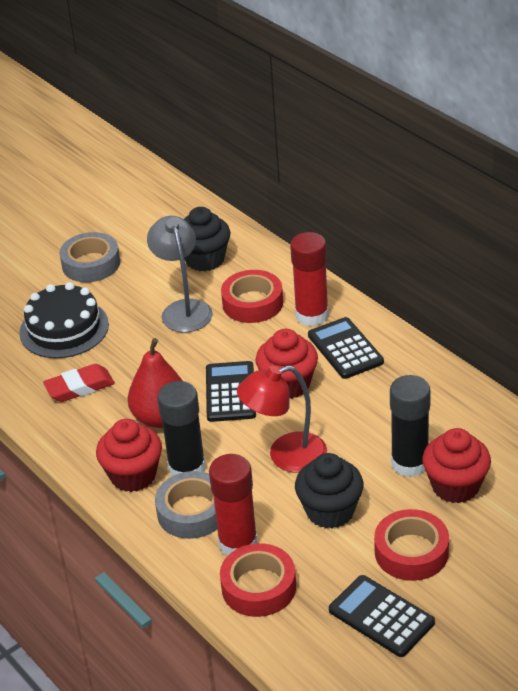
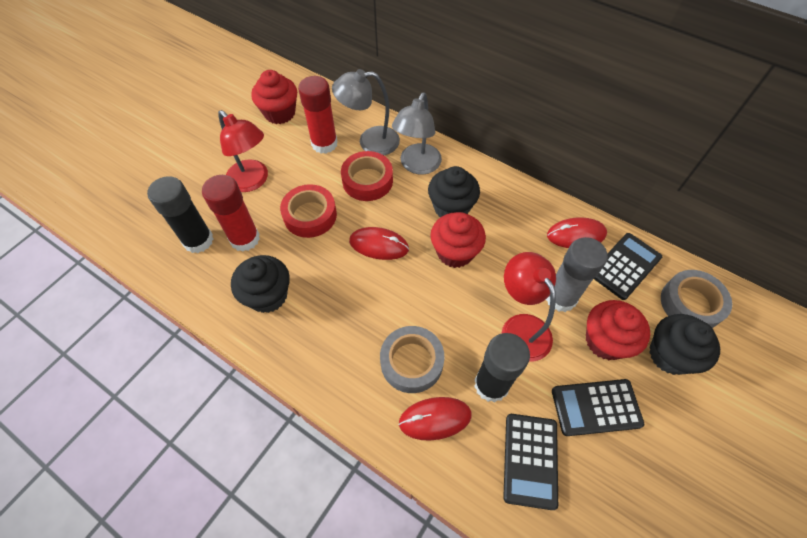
black cake: 1 -> 0
black cupcake: 2 -> 3
grey glue stick: 0 -> 1
grey lamp: 1 -> 2
red eraser: 1 -> 0
red lamp: 1 -> 2
red mouse: 0 -> 3
red pear: 1 -> 0
red tape: 3 -> 2

